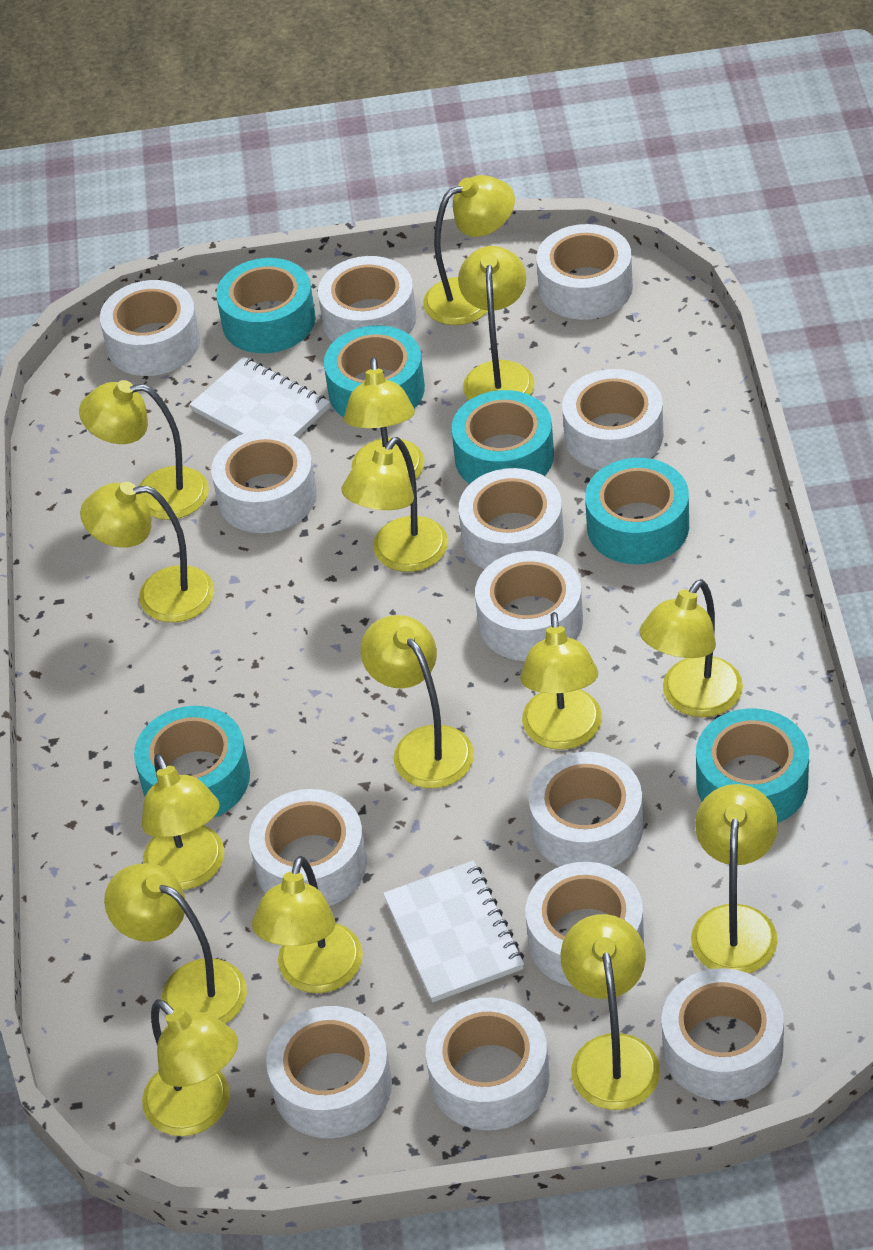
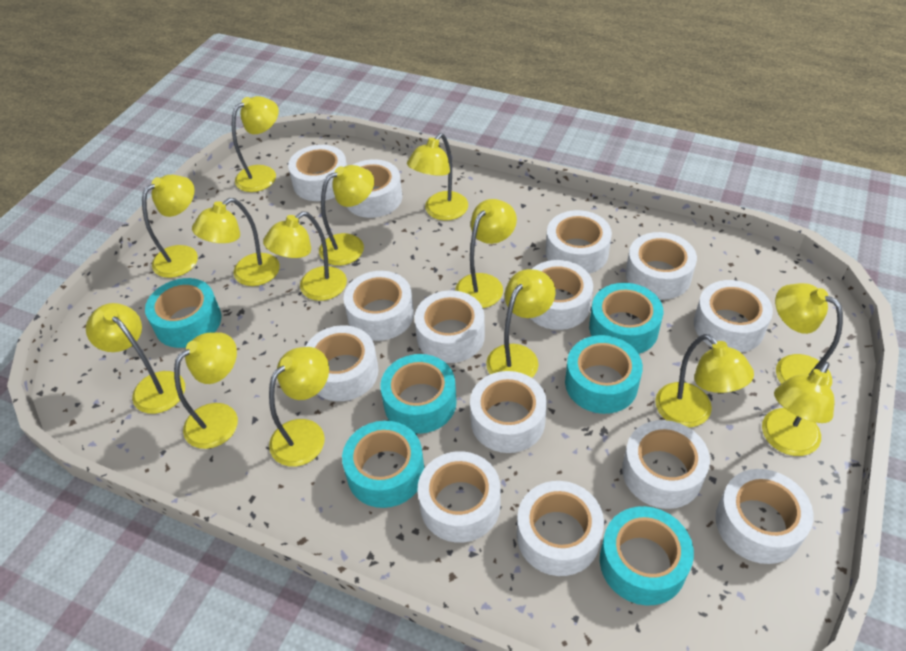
white notebook: 2 -> 0
white tape: 13 -> 14
yellow lamp: 15 -> 14

